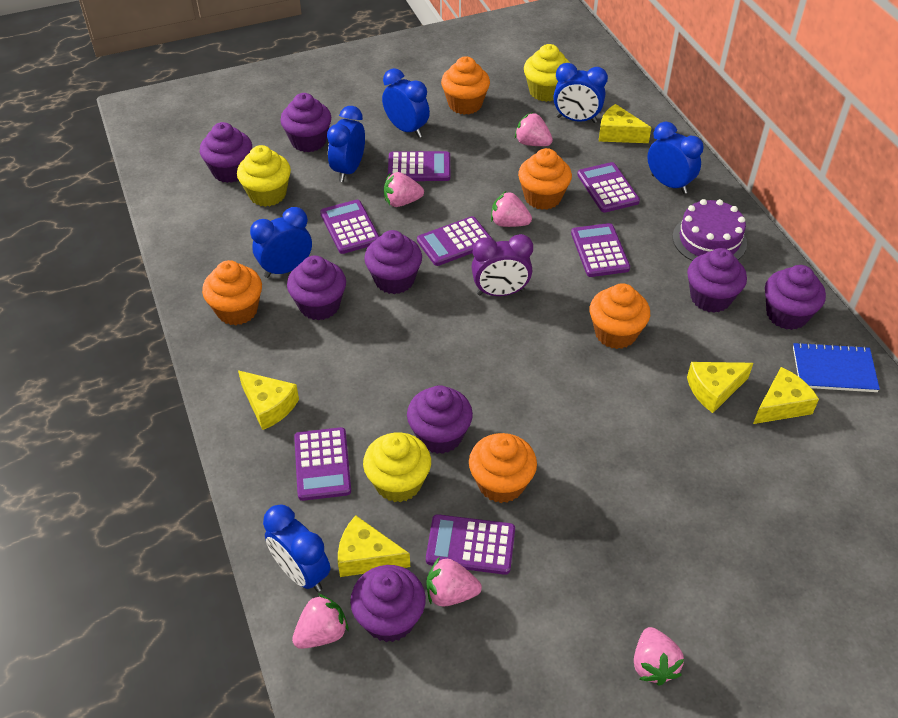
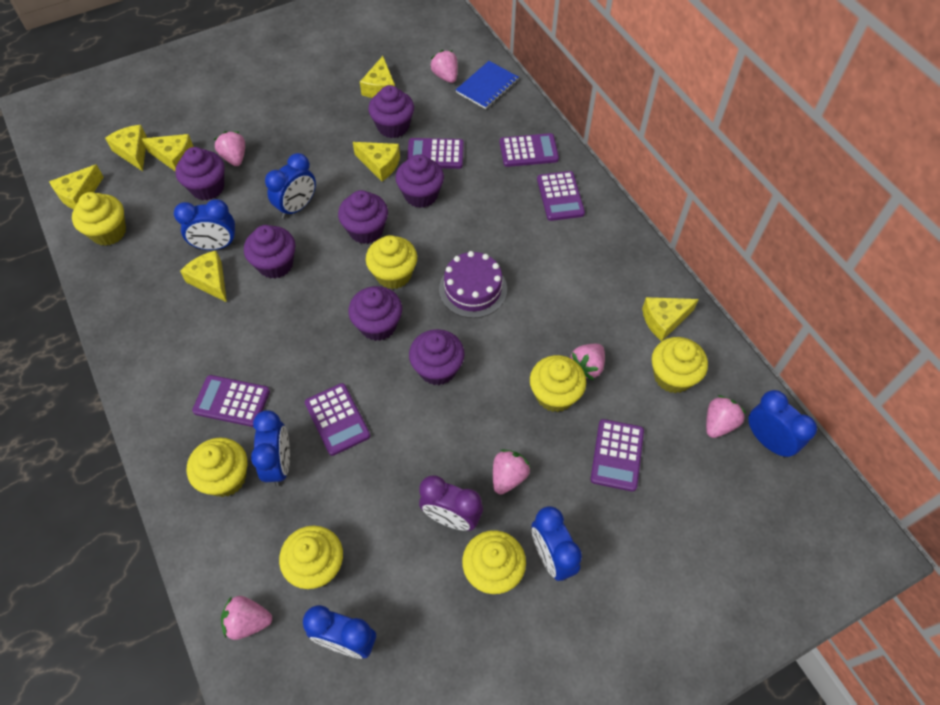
orange cupcake: 5 -> 0
purple calculator: 7 -> 6
purple cupcake: 8 -> 7
yellow cheese: 5 -> 7
yellow cupcake: 3 -> 7

